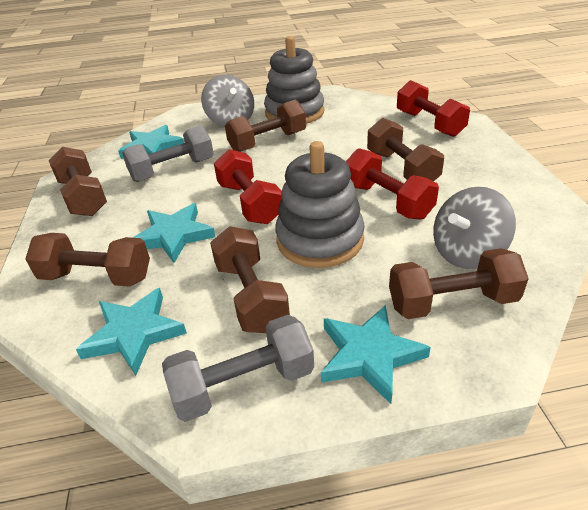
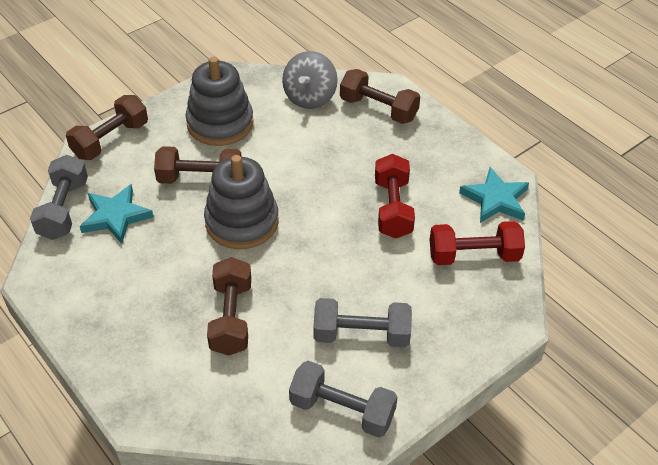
brown dumbbell: 6 -> 4
grey dumbbell: 2 -> 3
grey spinning top: 2 -> 1
red dumbbell: 3 -> 2
turquoise star: 4 -> 2

